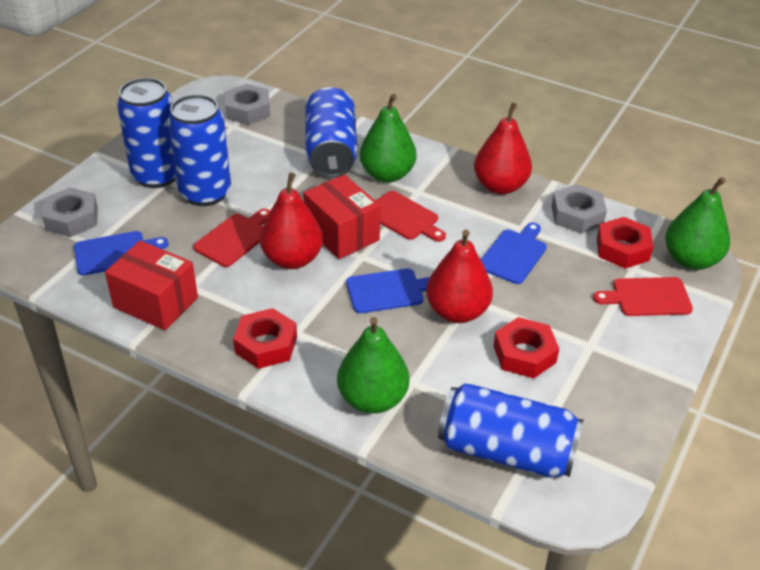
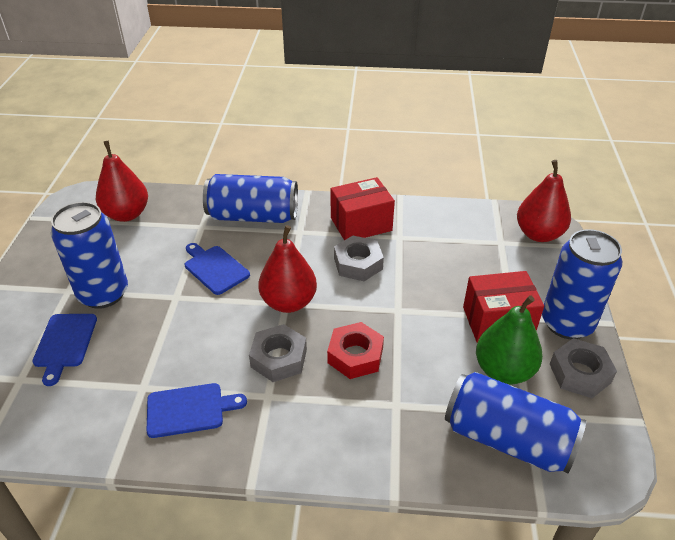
green pear: 3 -> 1
red cutting board: 3 -> 0
red nut: 3 -> 1

